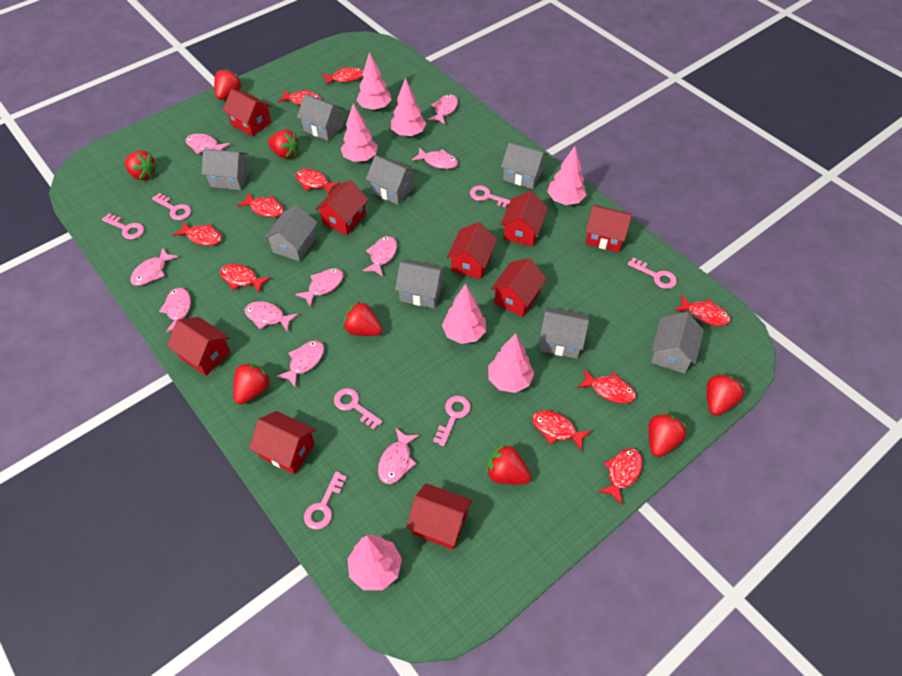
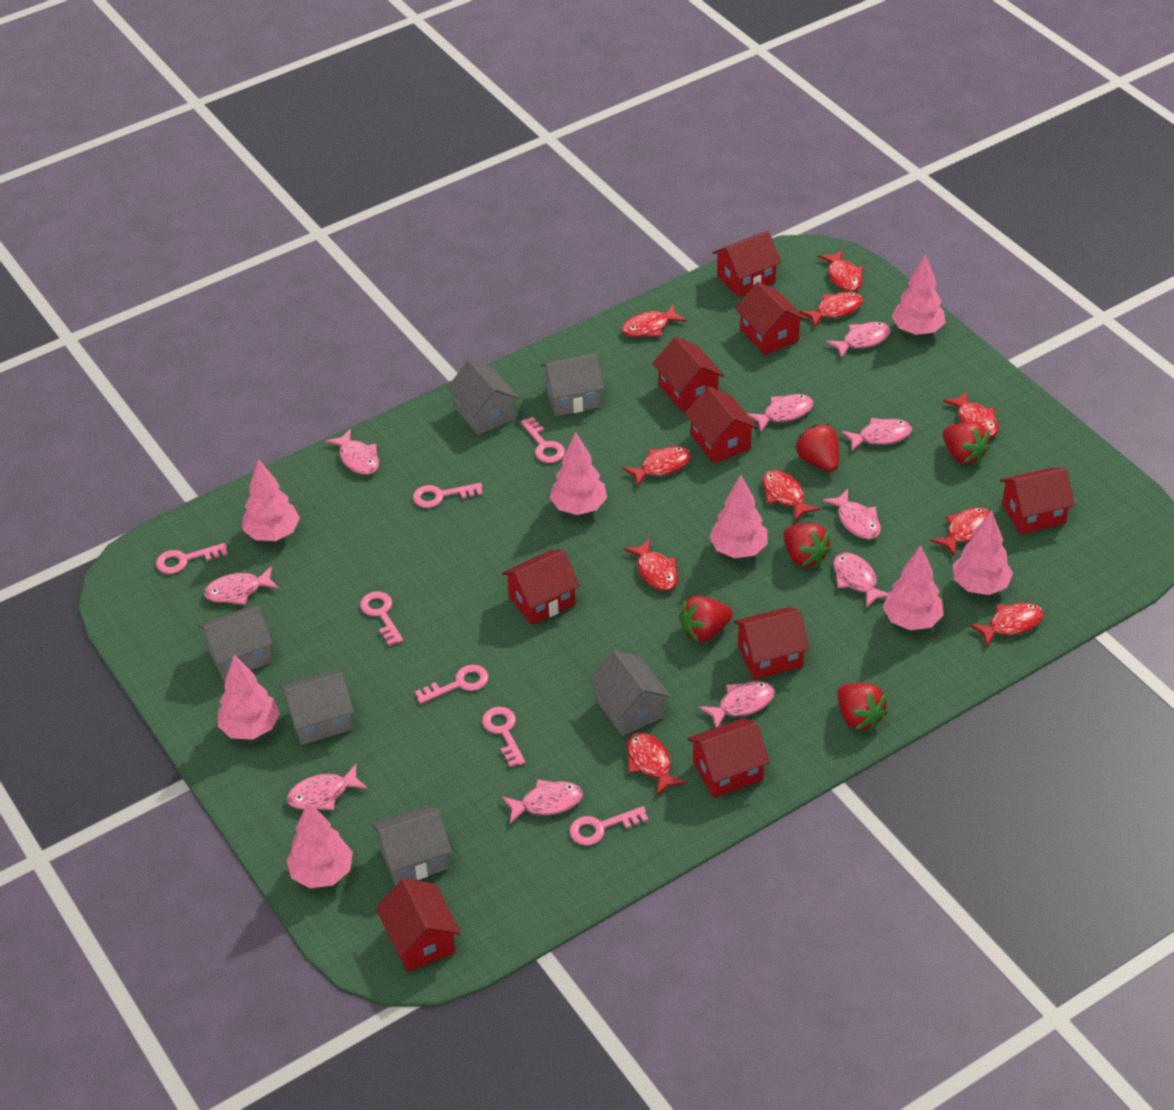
grey house: 8 -> 6
pink tree: 7 -> 8
red strawberry: 8 -> 5

